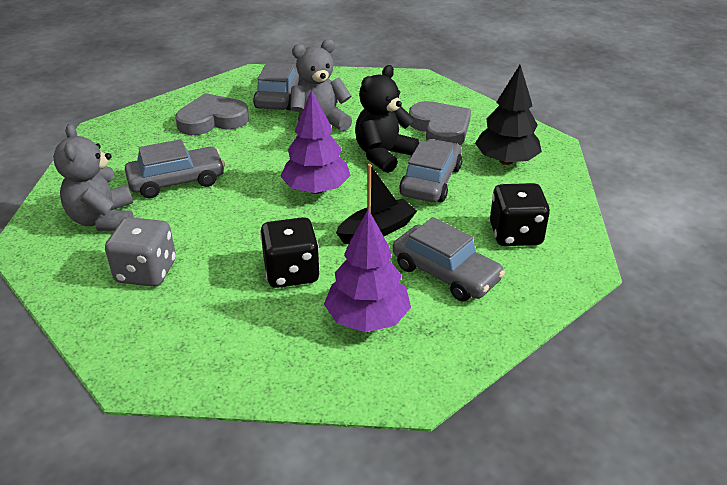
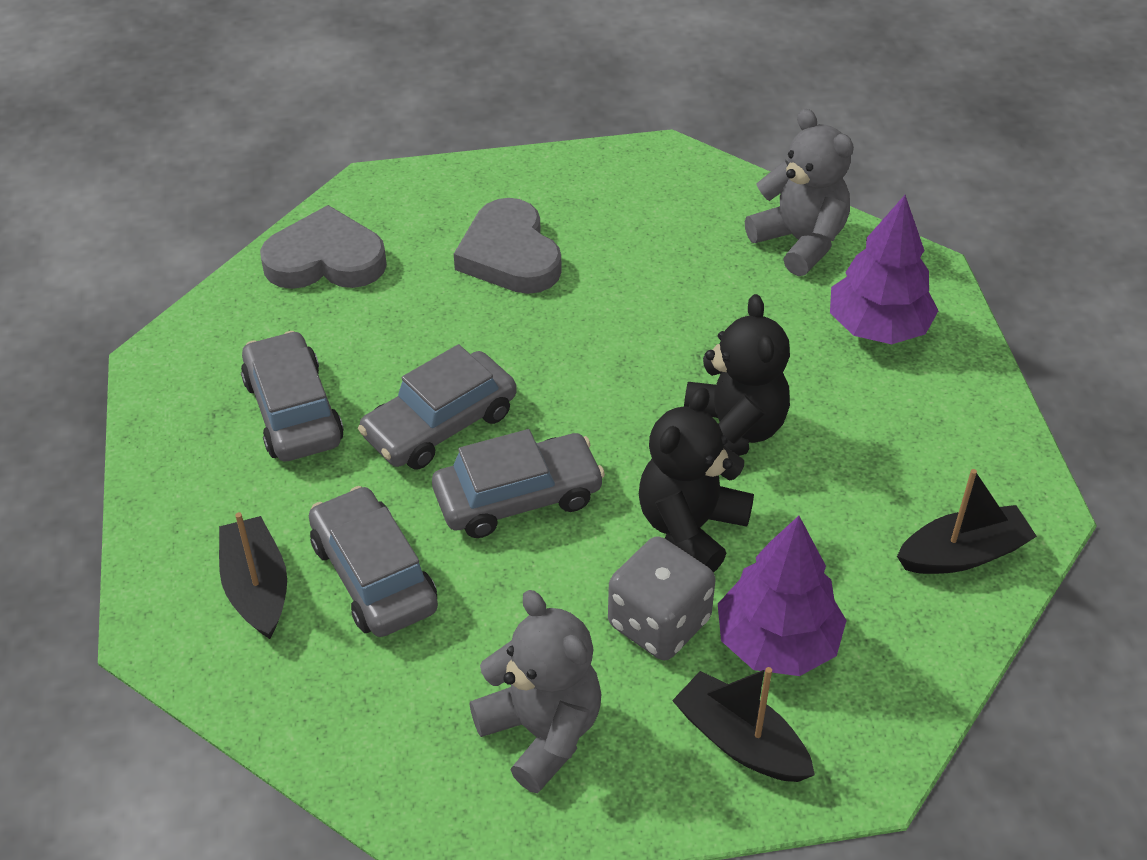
black boat: 1 -> 3
black dice: 2 -> 0
black teddy bear: 1 -> 2
black tree: 1 -> 0

